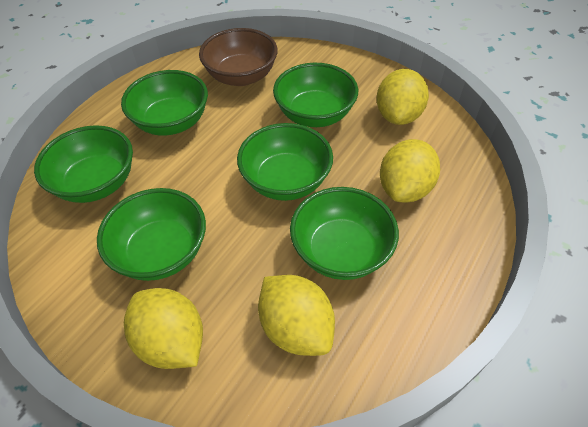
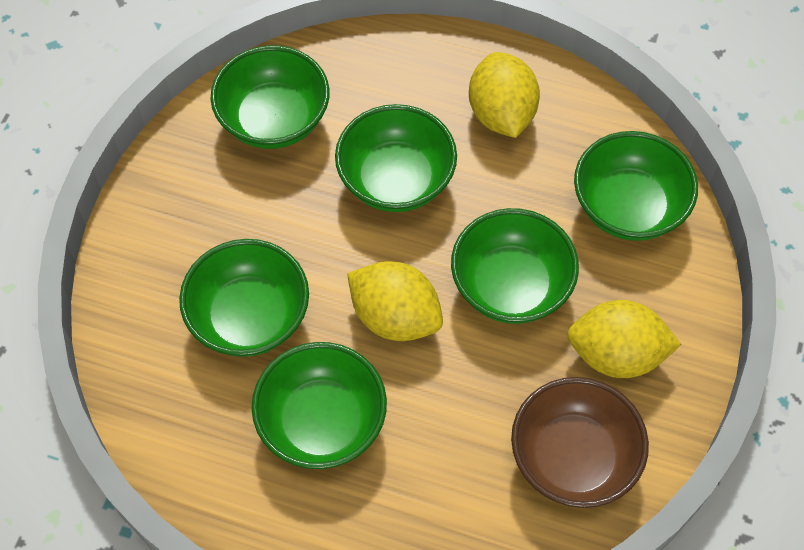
yellow lemon: 4 -> 3

